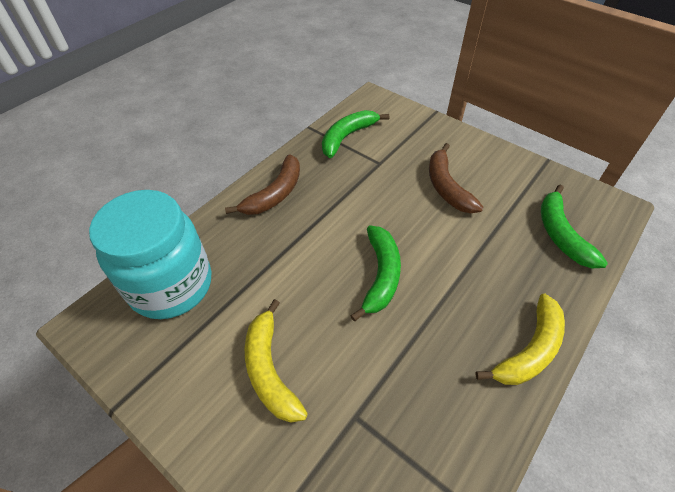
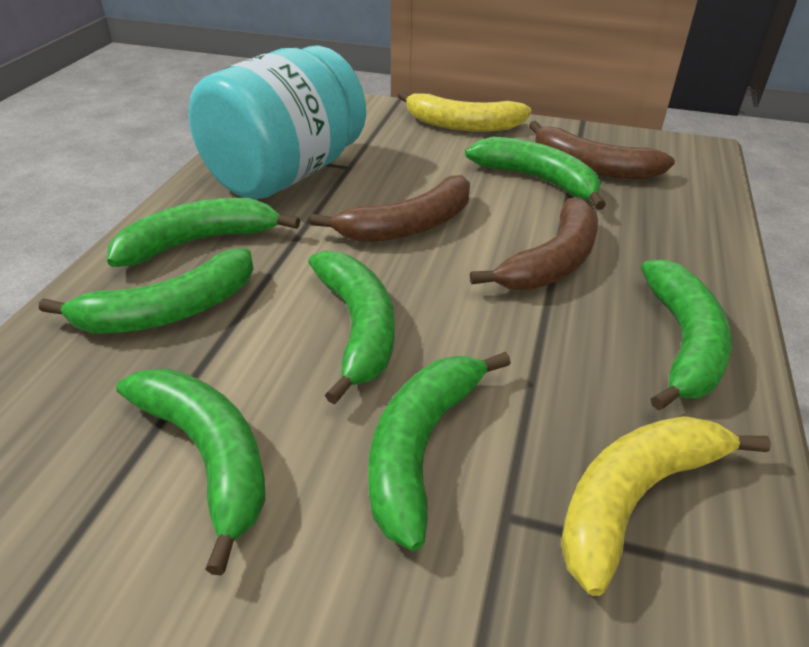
brown banana: 2 -> 3
green banana: 3 -> 7

